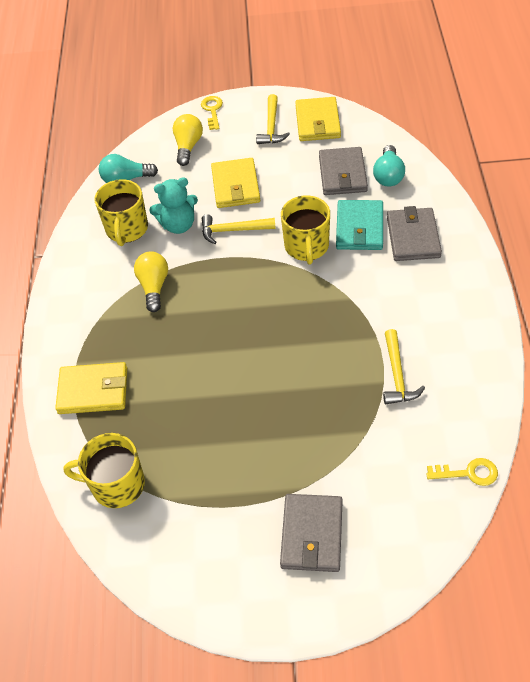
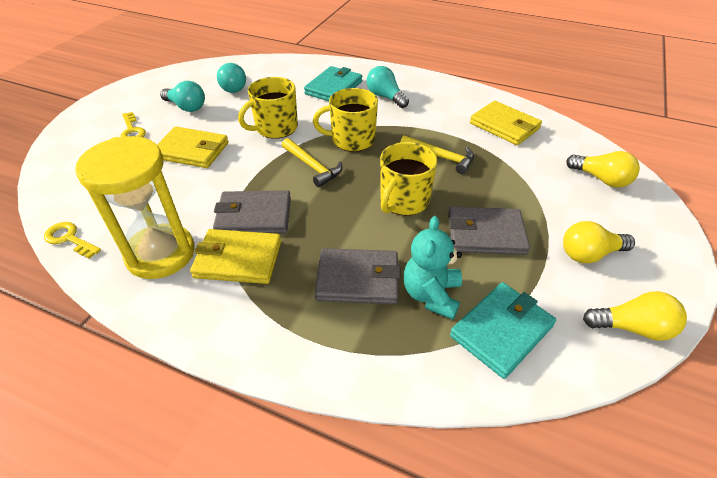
turquoise light bulb: 2 -> 3
turquoise wallet: 1 -> 2
yellow hammer: 3 -> 2
yellow hourglass: 0 -> 1
yellow light bulb: 2 -> 3

